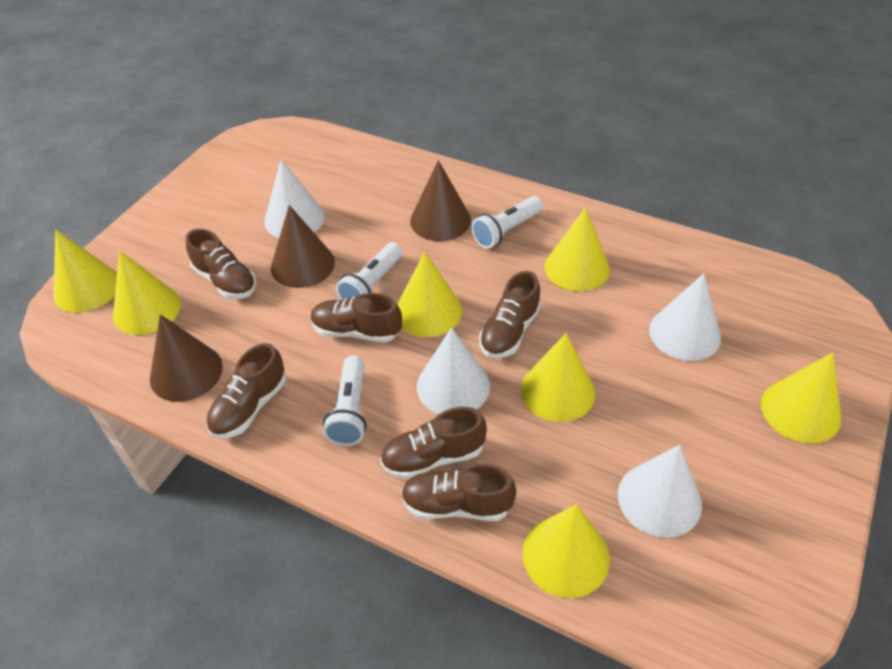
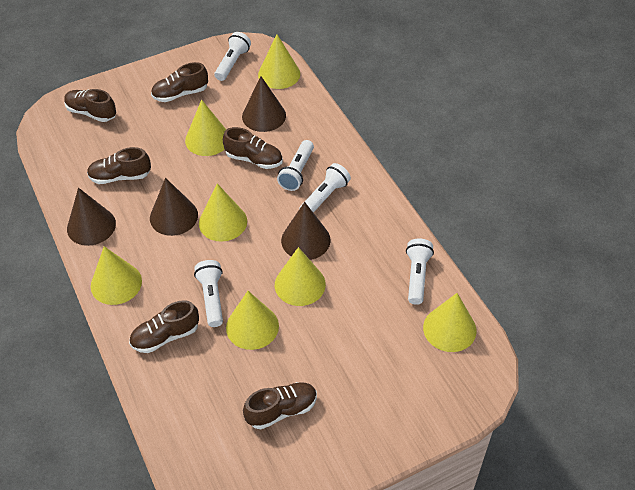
brown cone: 3 -> 4
white cone: 4 -> 0
white flashlight: 3 -> 5

